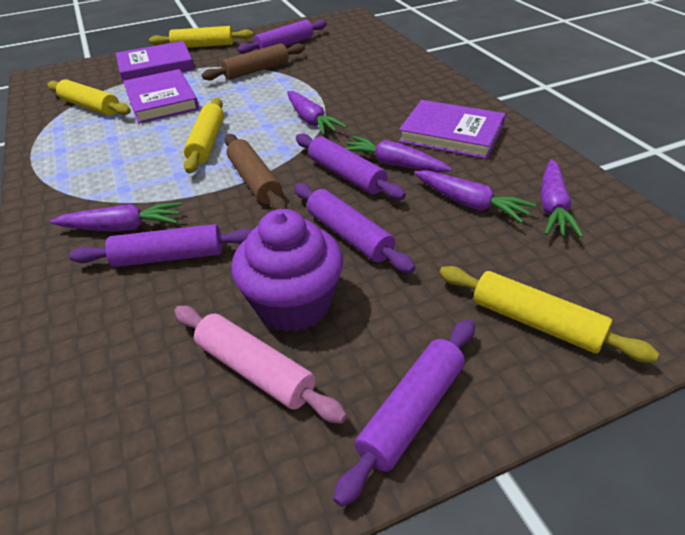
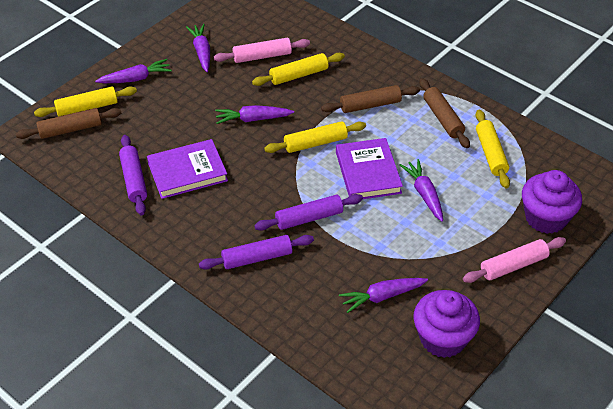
brown rolling pin: 2 -> 3
pink rolling pin: 1 -> 2
purple book: 3 -> 2
purple cupcake: 1 -> 2
purple rolling pin: 5 -> 3

